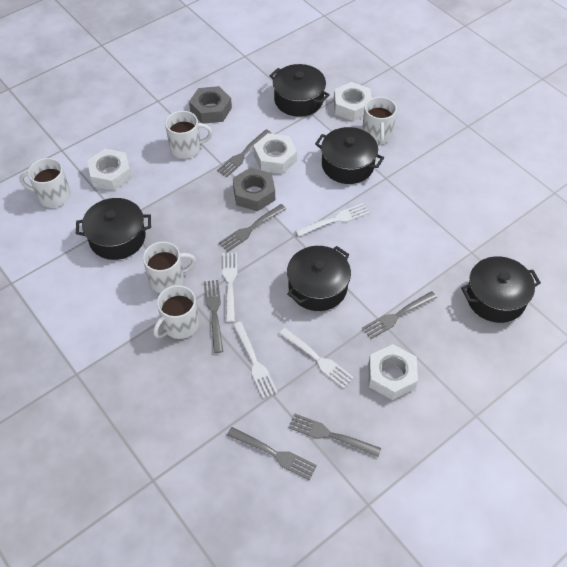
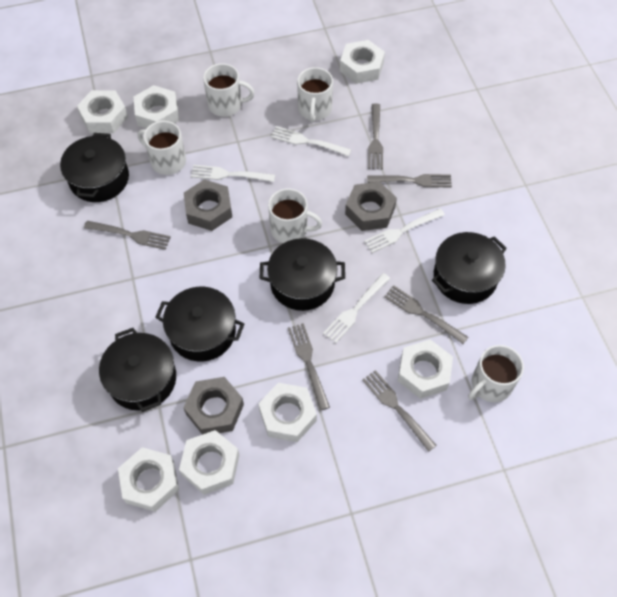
grey nut: 2 -> 3
white nut: 4 -> 7

